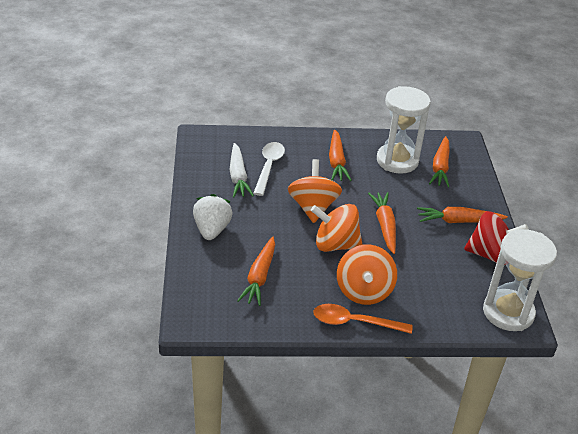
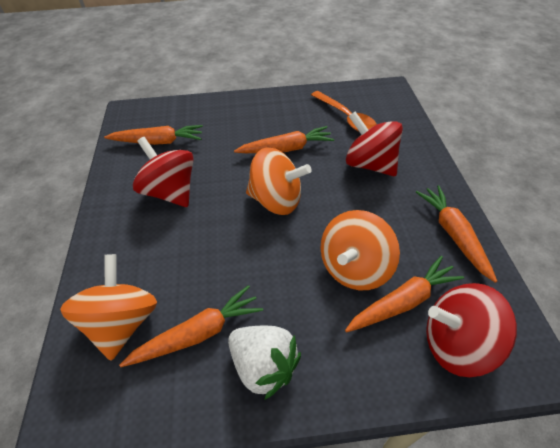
red spinning top: 1 -> 3
white carrot: 1 -> 0
white hourglass: 2 -> 0
white spoon: 1 -> 0

